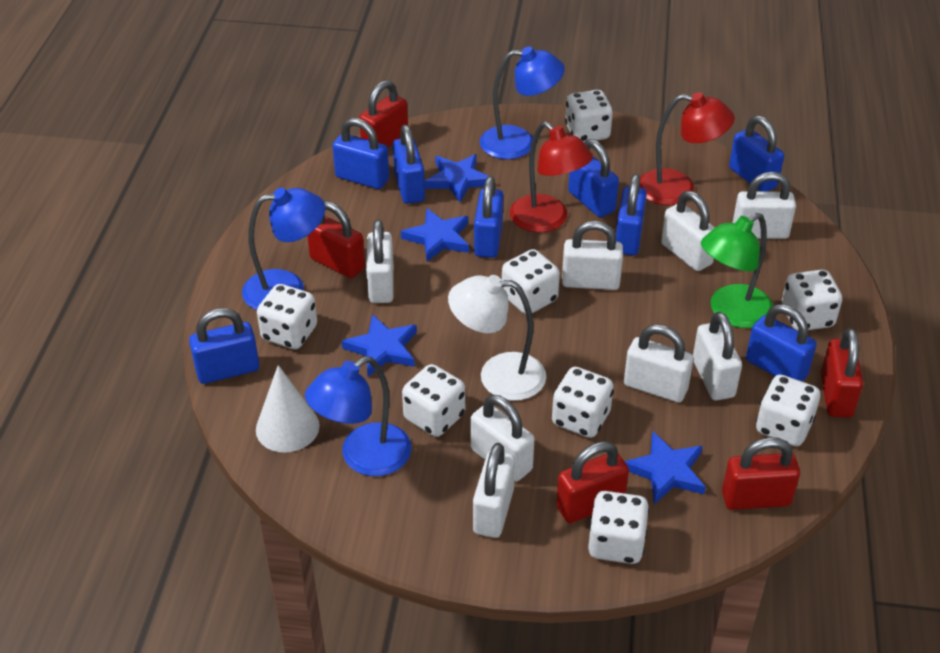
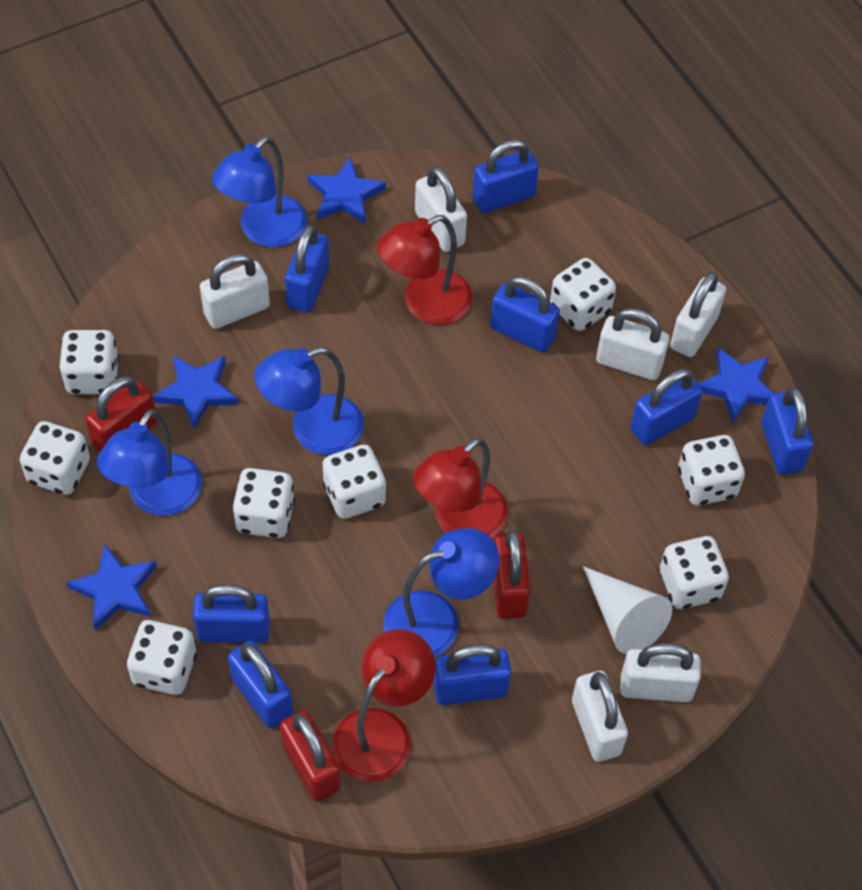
blue lamp: 3 -> 4
green lamp: 1 -> 0
red lamp: 2 -> 3
red padlock: 5 -> 3
white lamp: 1 -> 0
white padlock: 8 -> 6

